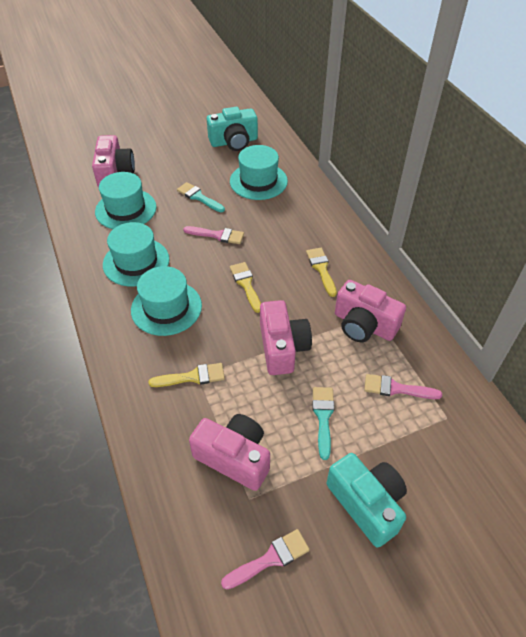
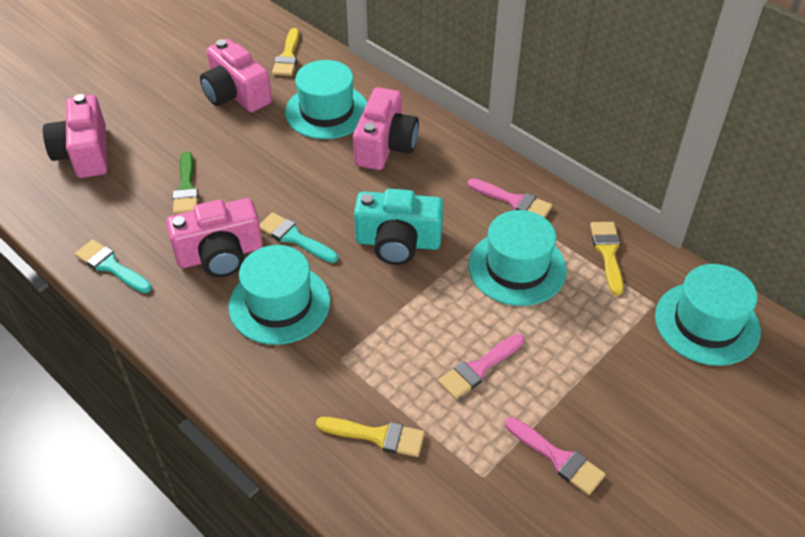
green brush: 0 -> 1
turquoise camera: 2 -> 1

